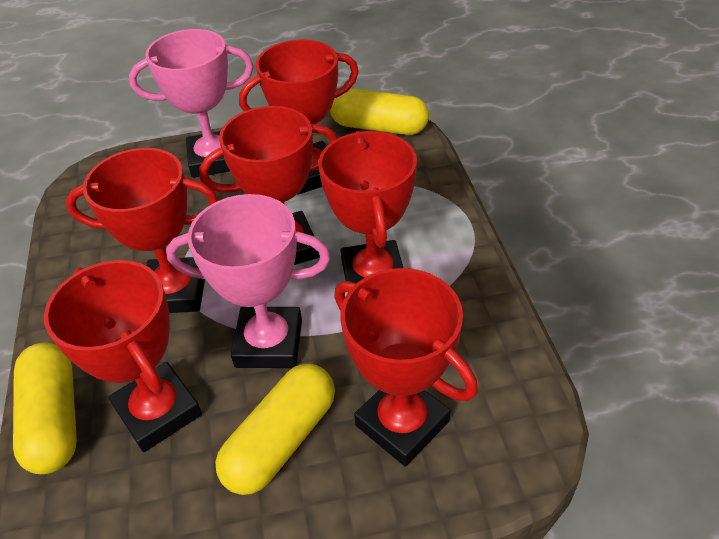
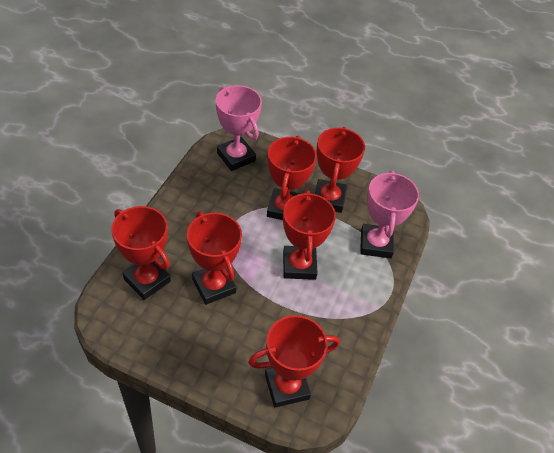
yellow capsule: 3 -> 0

